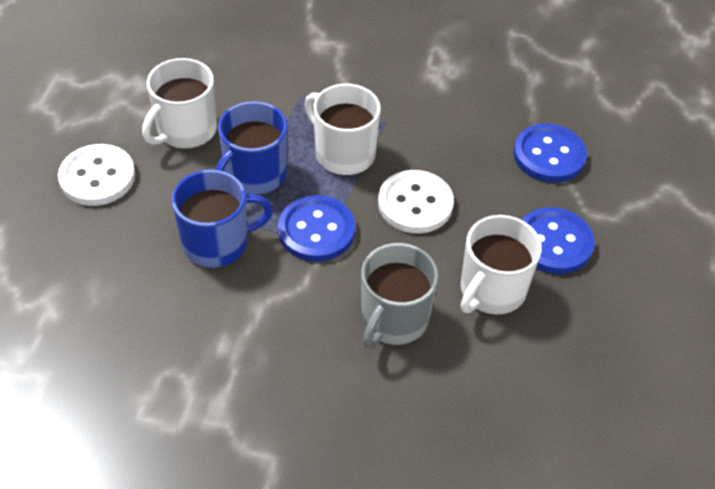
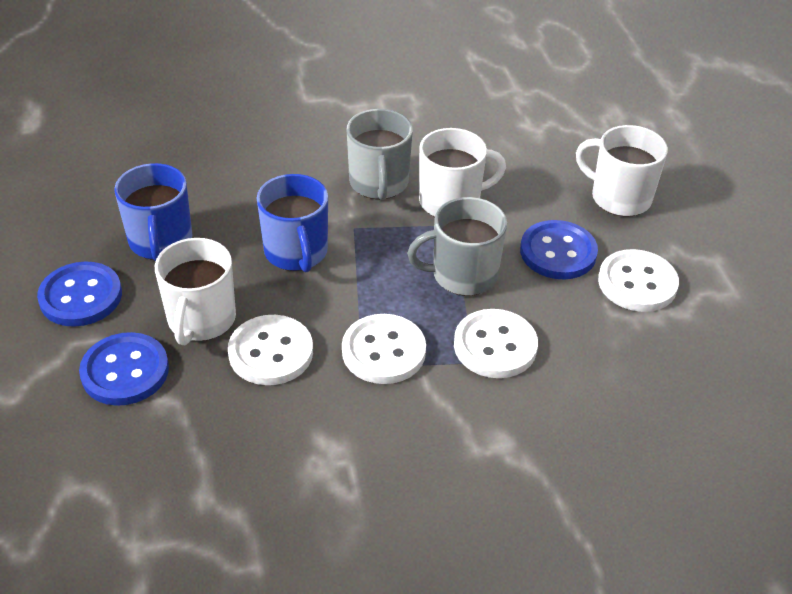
grey mug: 1 -> 2
white button: 2 -> 4

